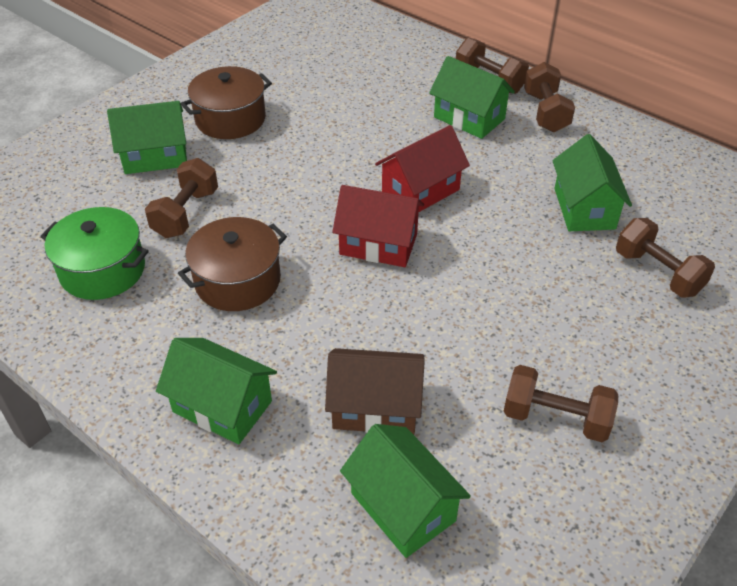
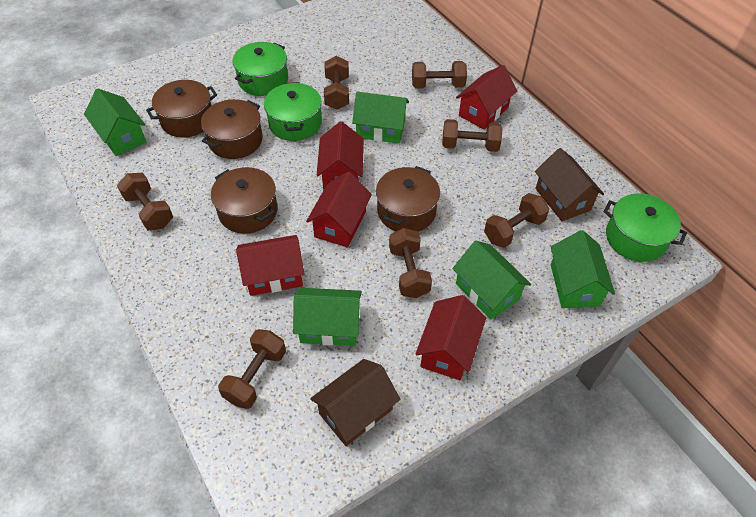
brown dumbbell: 5 -> 7
brown house: 1 -> 2
brown pot: 2 -> 4
green pot: 1 -> 3
red house: 2 -> 5

